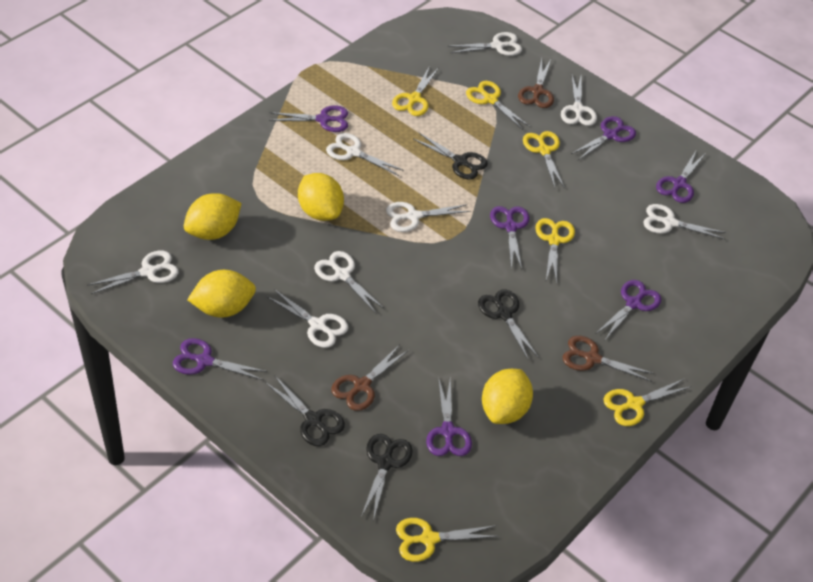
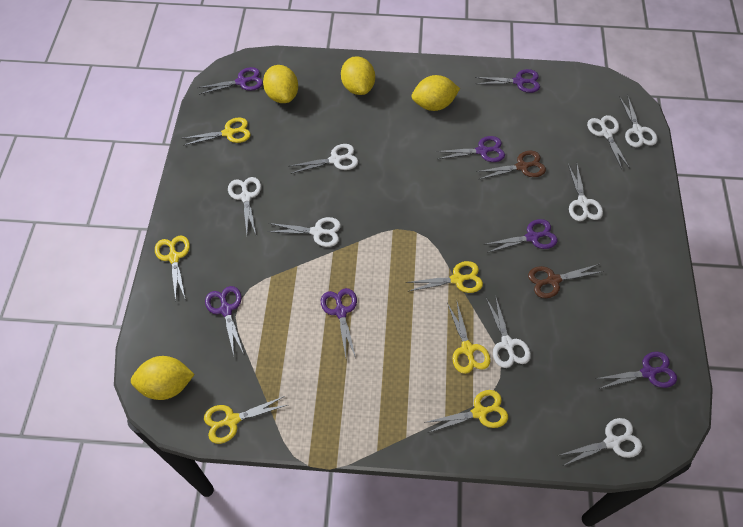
black scissors: 4 -> 0
brown scissors: 3 -> 2

